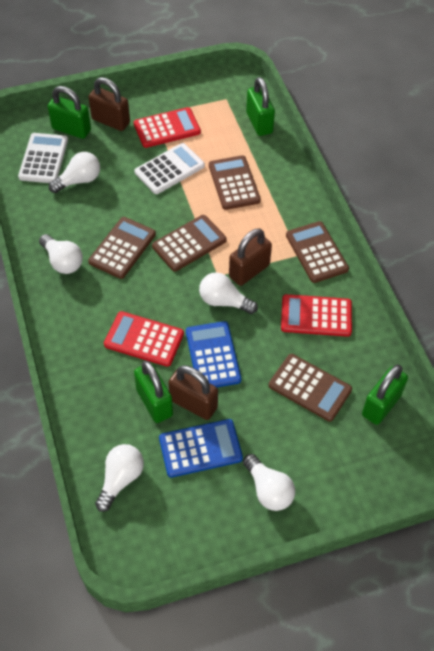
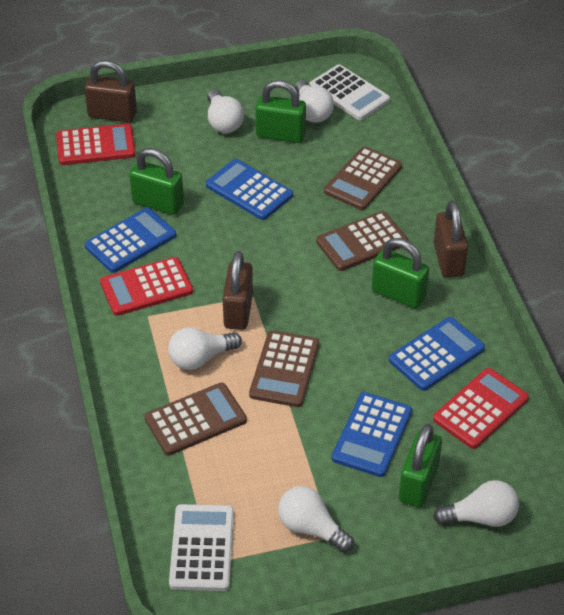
blue calculator: 2 -> 4
brown calculator: 5 -> 4

